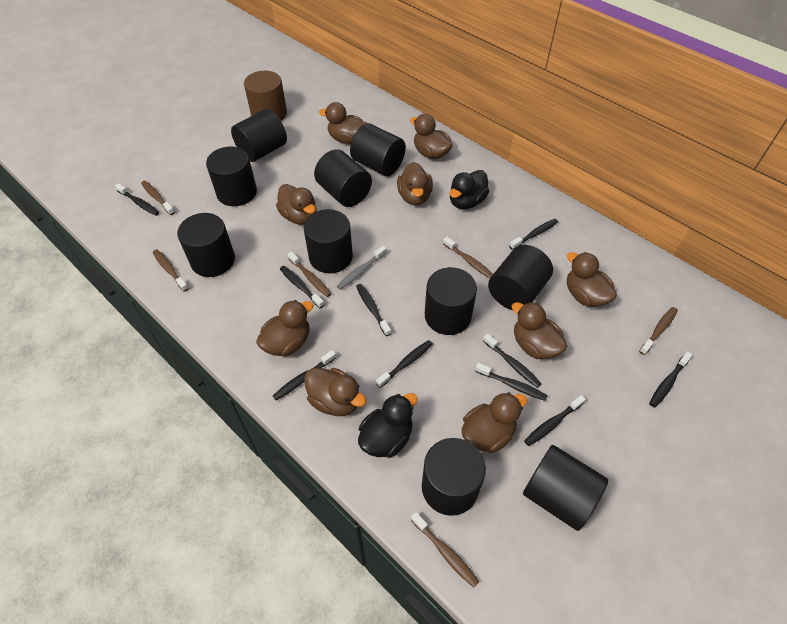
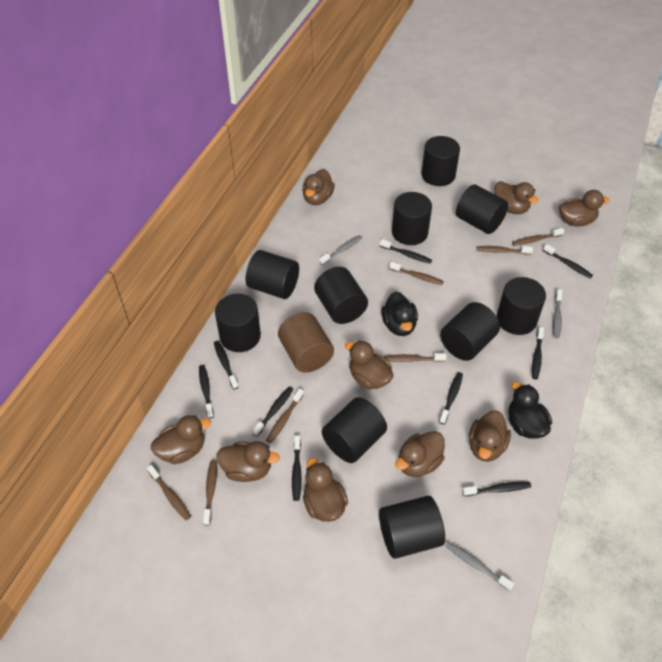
black toothbrush: 10 -> 9
brown toothbrush: 6 -> 7
grey toothbrush: 1 -> 3

